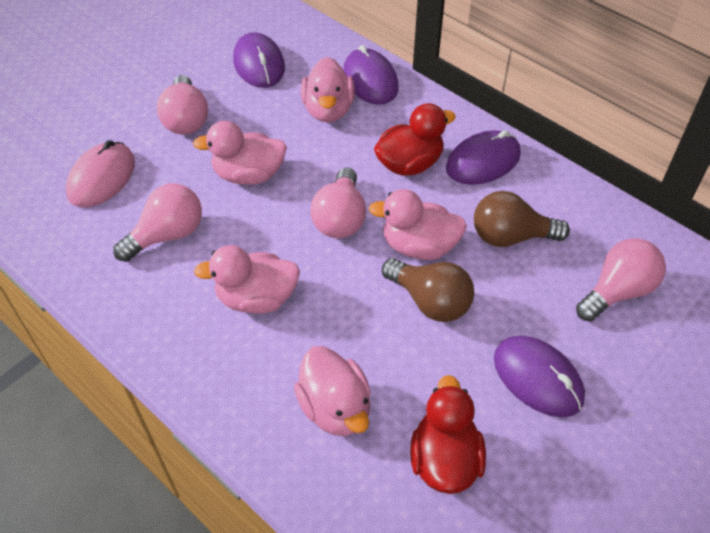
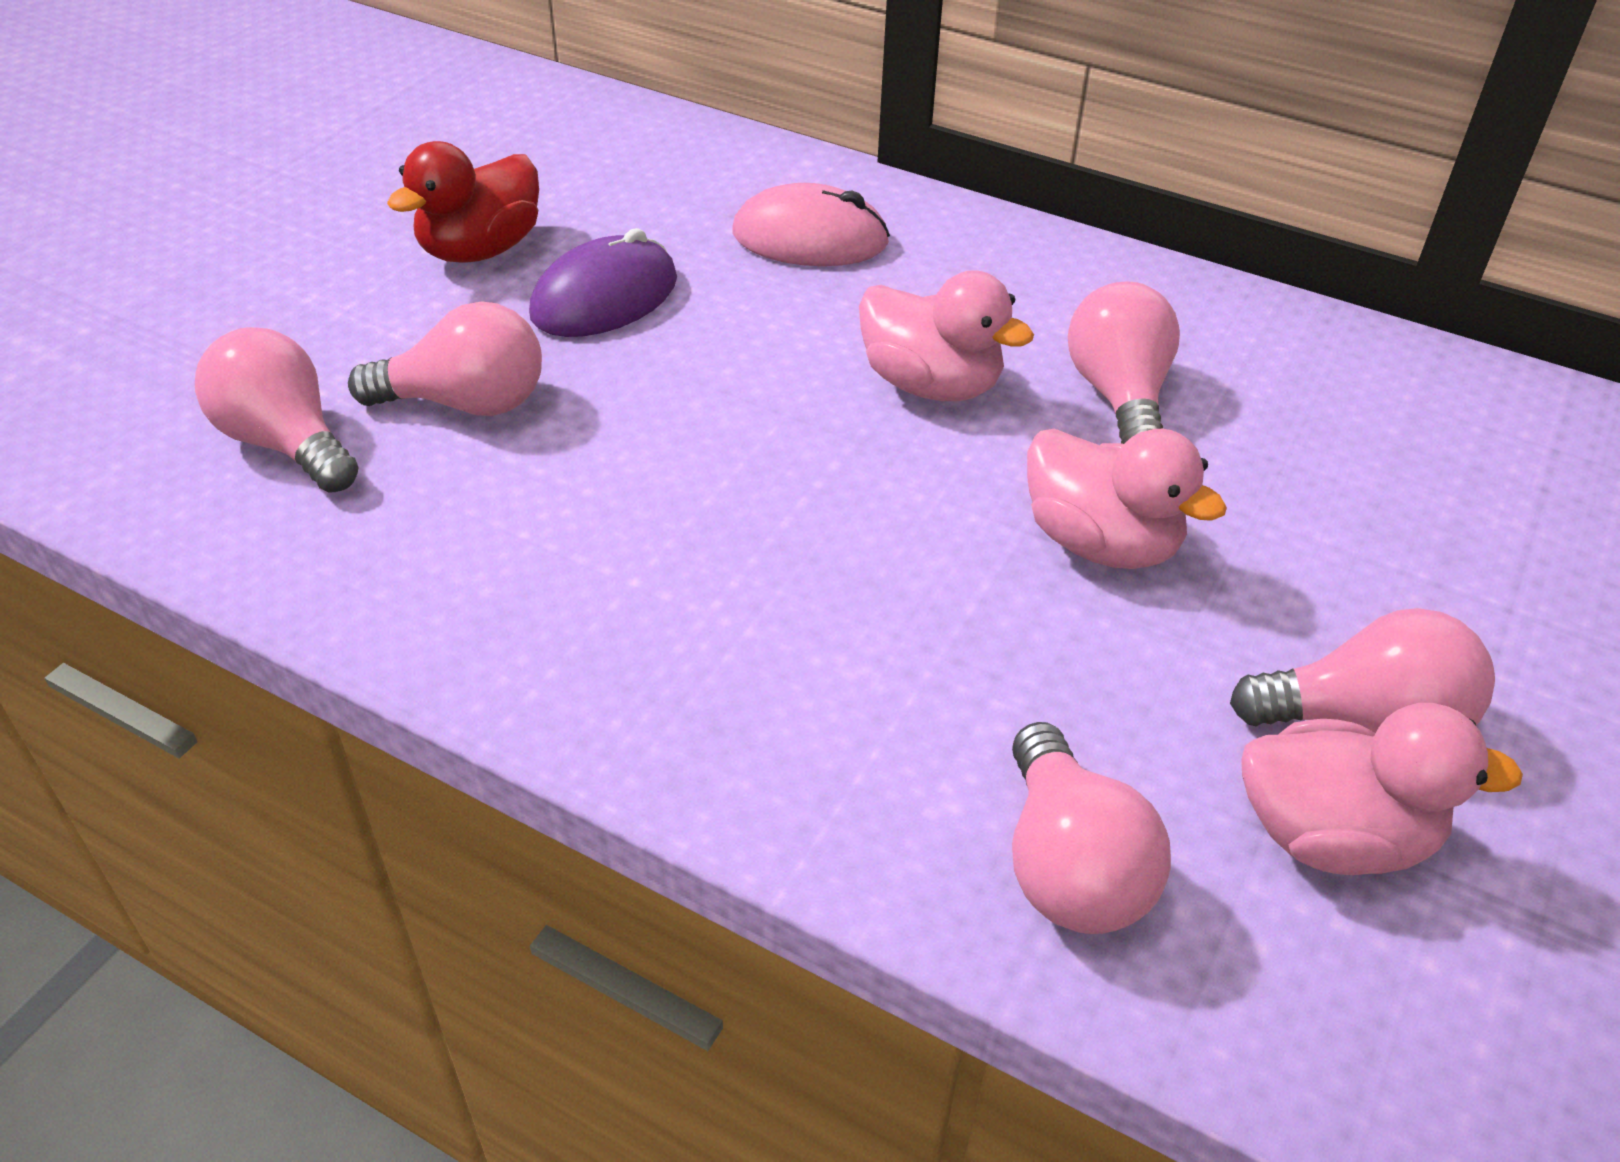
brown light bulb: 2 -> 0
pink duck: 5 -> 3
pink light bulb: 4 -> 5
purple mouse: 4 -> 1
red duck: 2 -> 1

